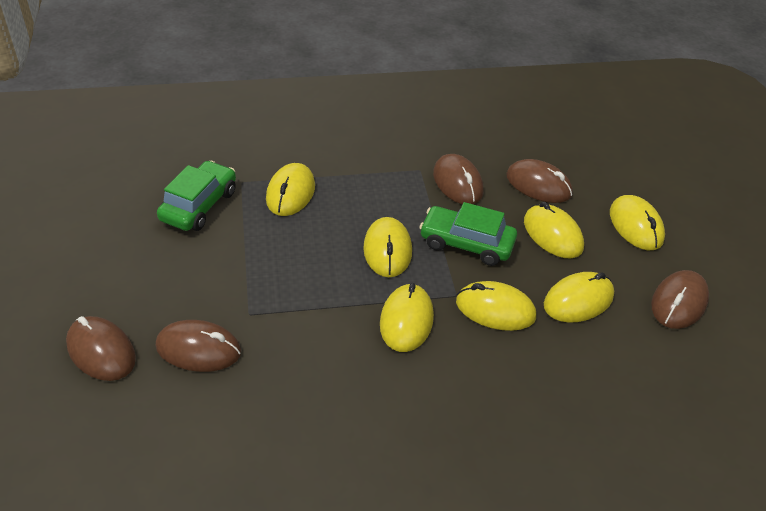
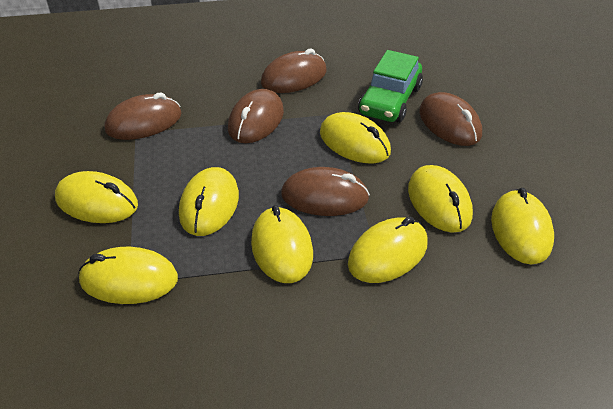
green car: 2 -> 1
yellow mouse: 7 -> 8

